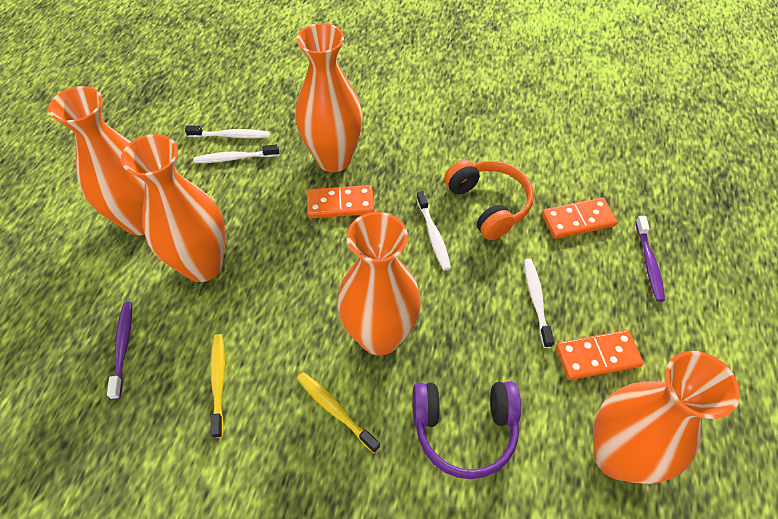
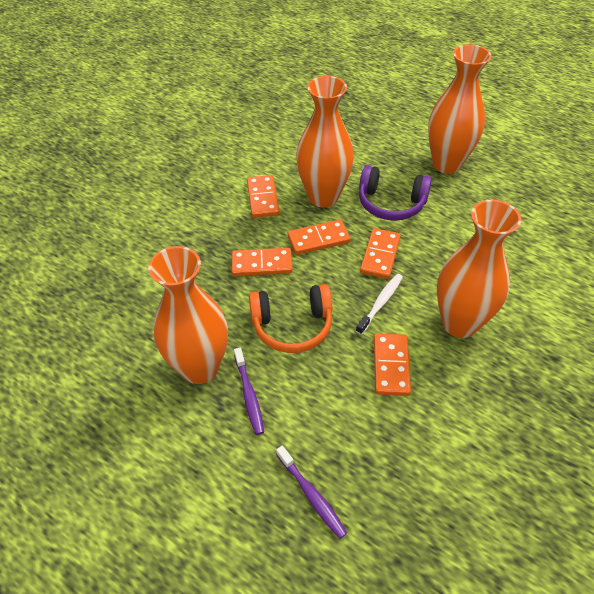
orange domino: 3 -> 5
orange vase: 5 -> 4
white toothbrush: 4 -> 1
yellow toothbrush: 2 -> 0

